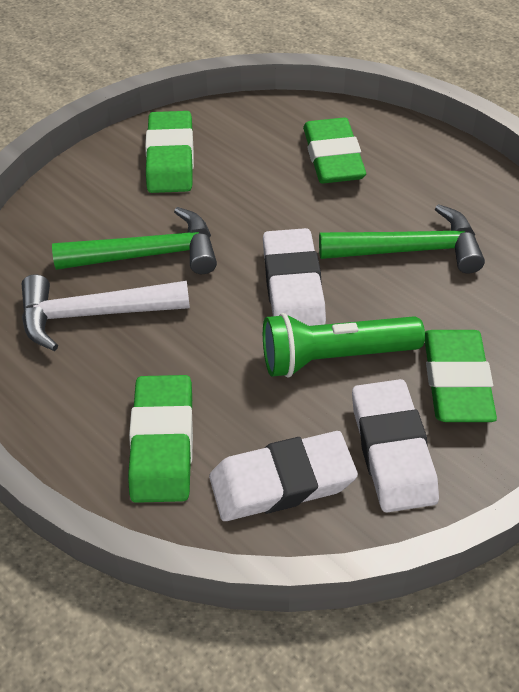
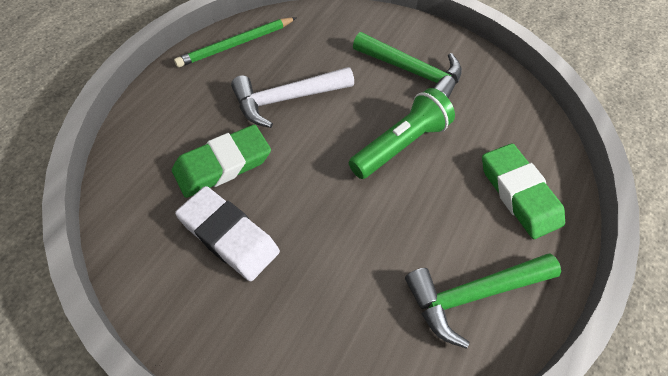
green eraser: 4 -> 2
green pencil: 0 -> 1
white eraser: 3 -> 1

